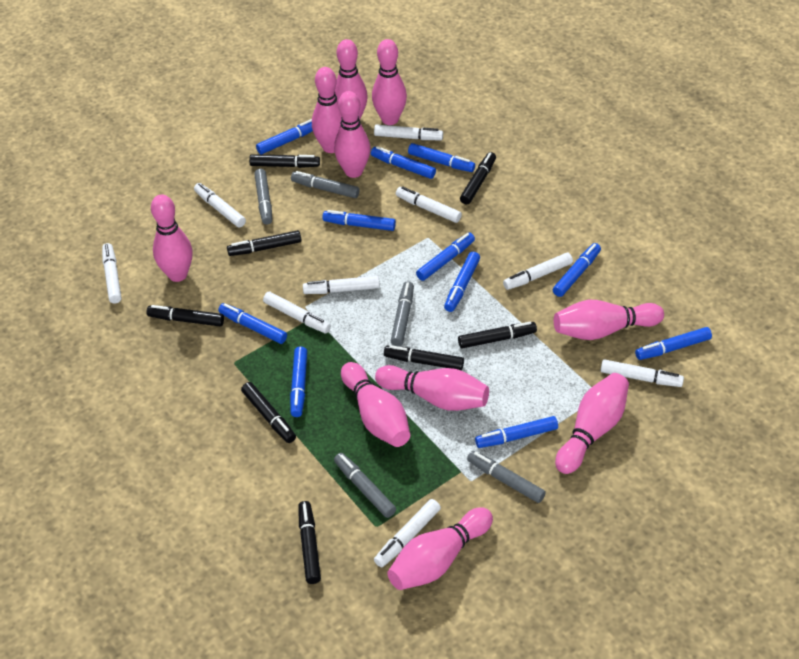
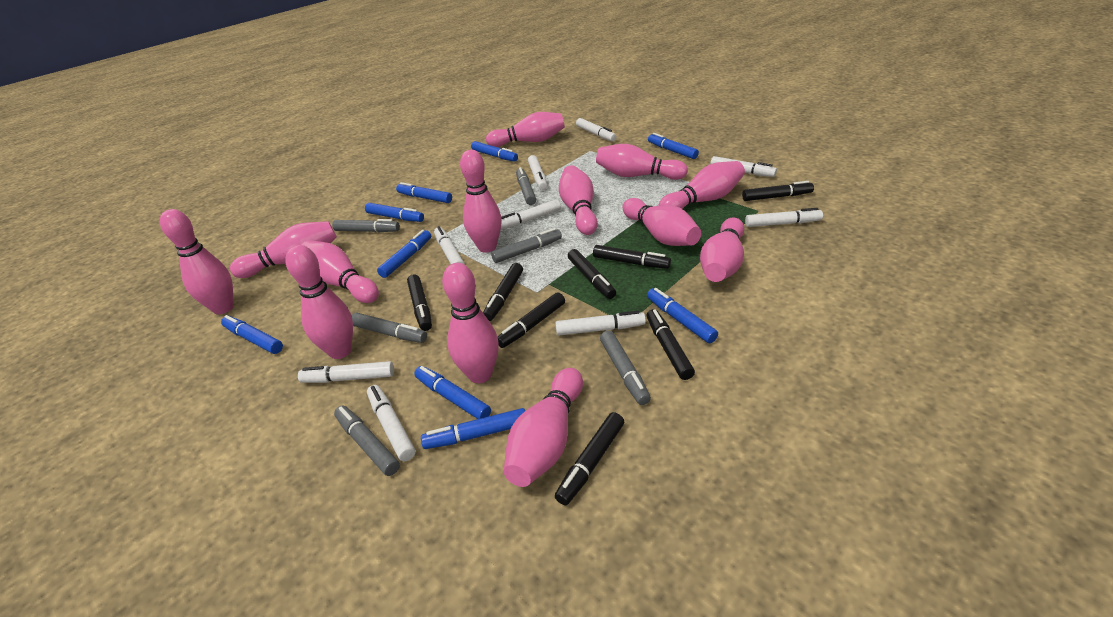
blue marker: 11 -> 9
grey marker: 5 -> 6
pink bowling pin: 10 -> 13

